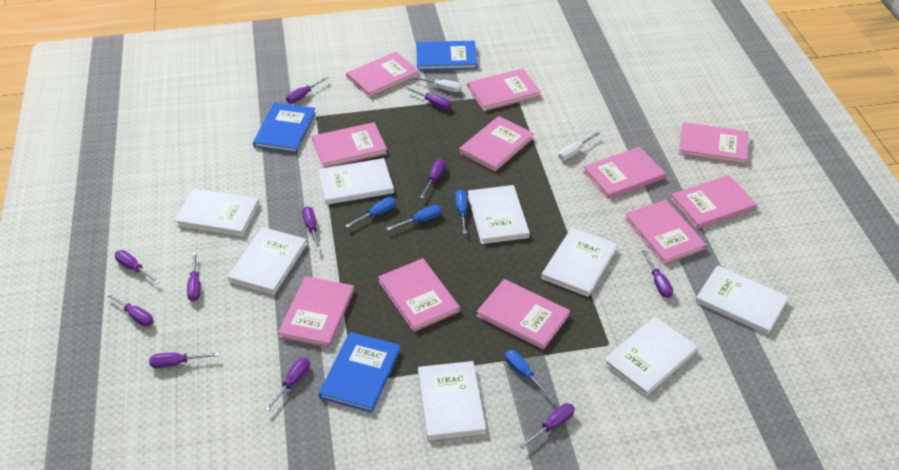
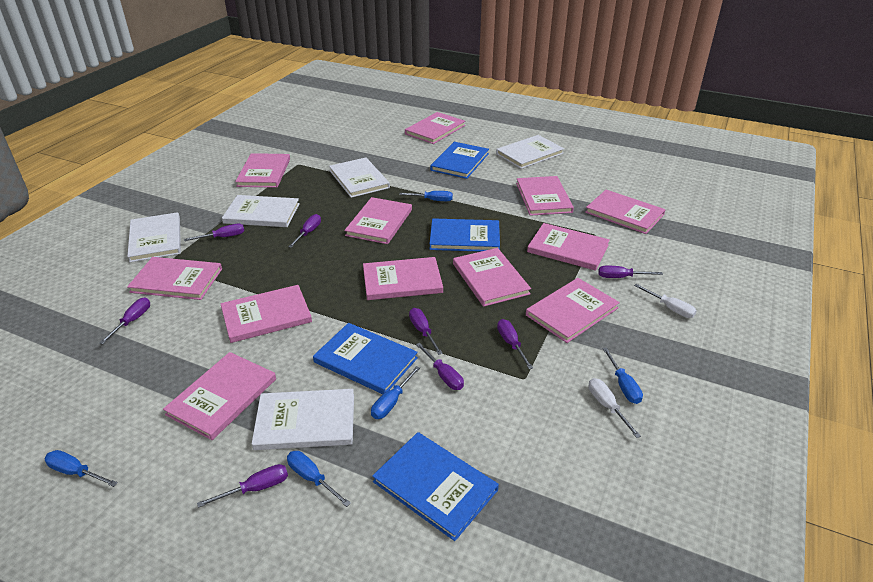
blue book: 3 -> 4
blue screwdriver: 4 -> 5
pink book: 11 -> 12
purple screwdriver: 11 -> 8
white book: 8 -> 5

